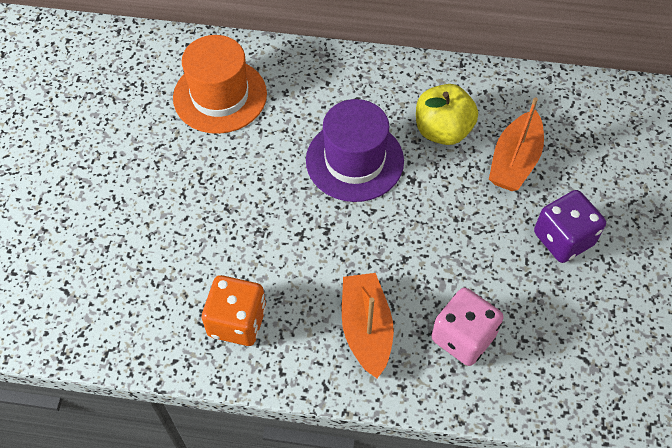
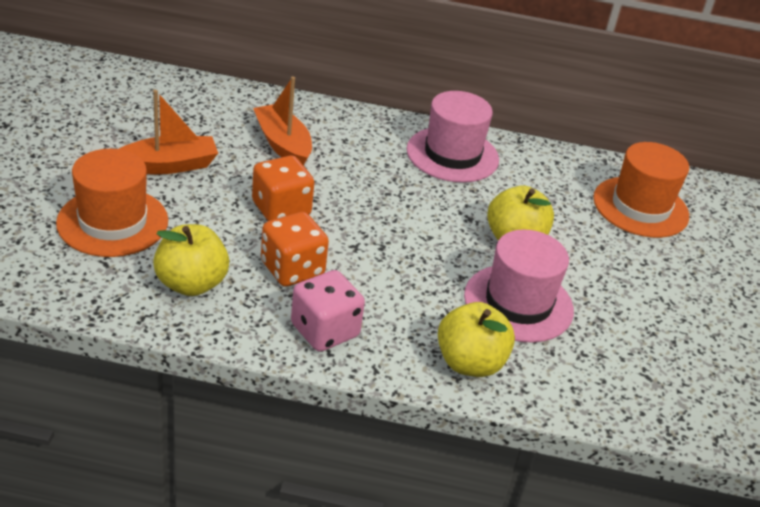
orange dice: 1 -> 2
orange hat: 1 -> 2
pink hat: 0 -> 2
purple dice: 1 -> 0
purple hat: 1 -> 0
yellow apple: 1 -> 3

